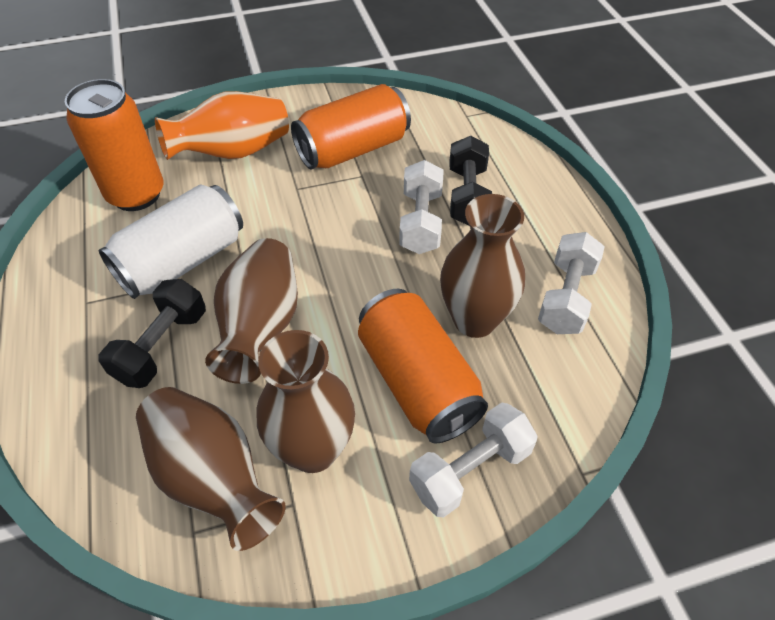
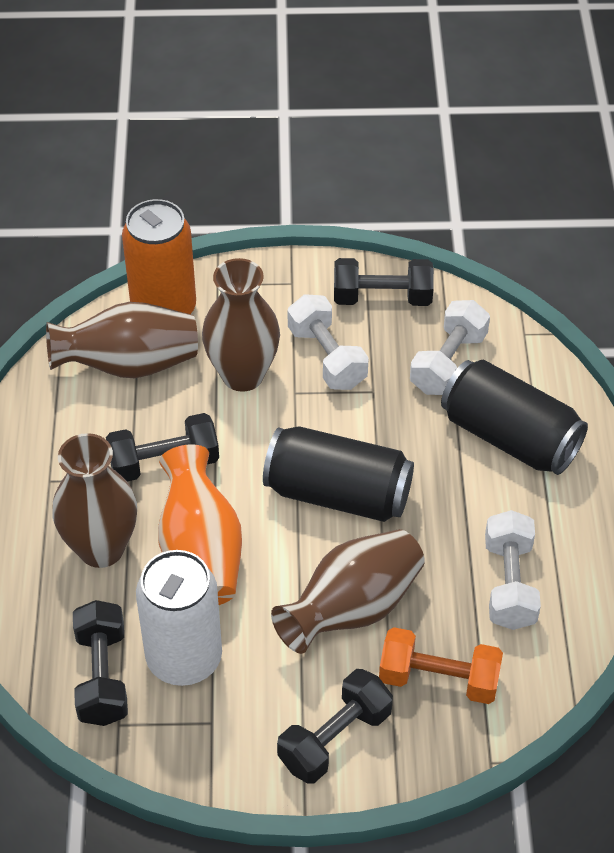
black can: 0 -> 2
black dumbbell: 2 -> 4
orange can: 3 -> 1
orange dumbbell: 0 -> 1

